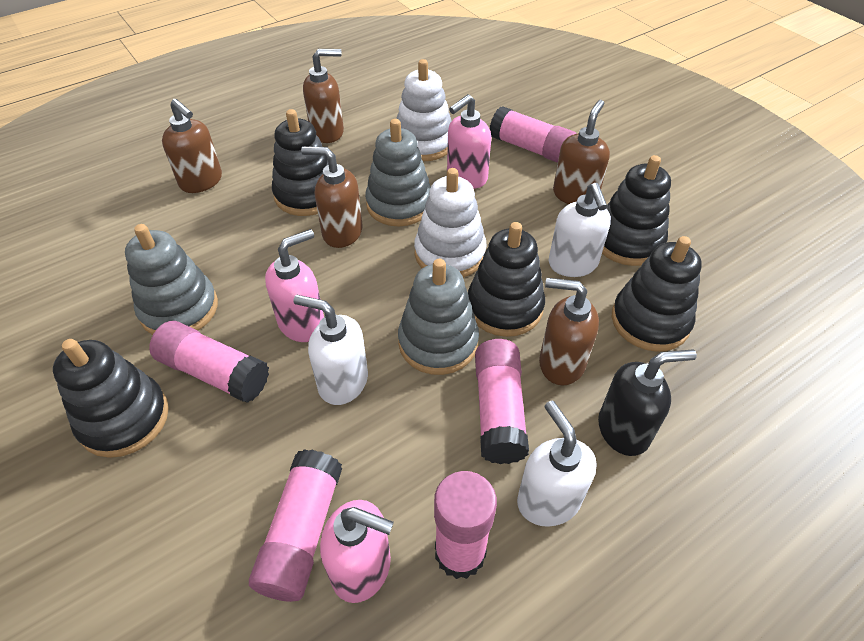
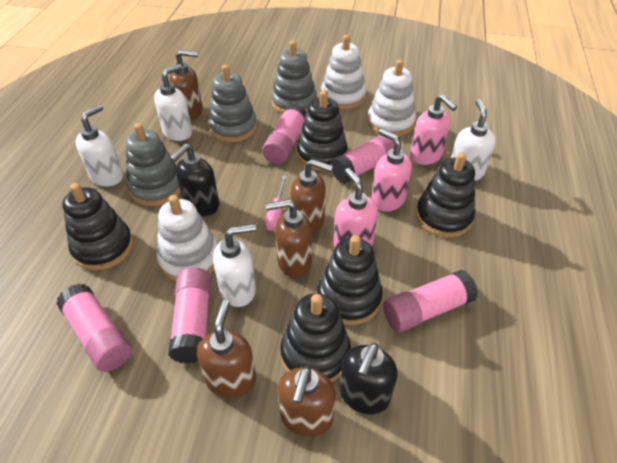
black soap dispenser: 1 -> 2
pink screwdriver: 0 -> 1
white soap dispenser: 3 -> 4
white stacking toy: 2 -> 3

